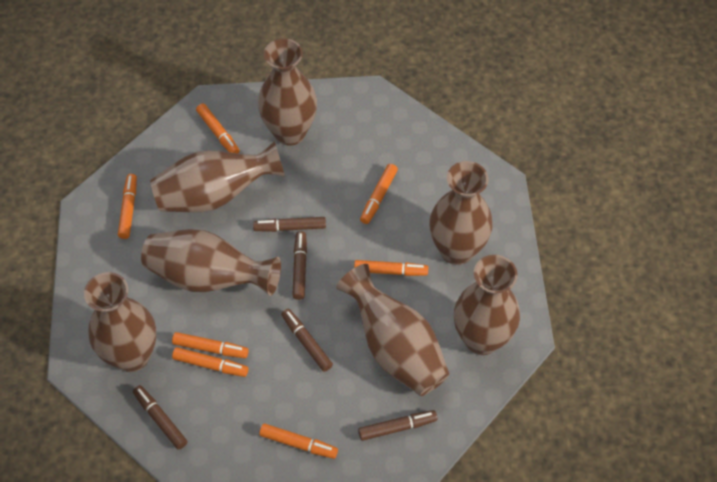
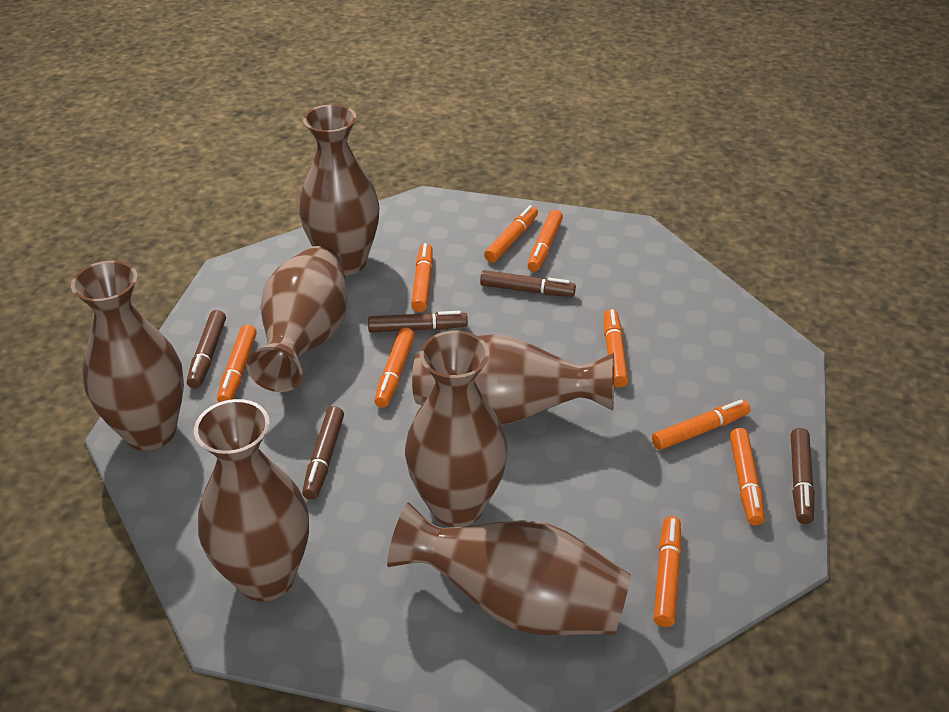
orange marker: 7 -> 9

